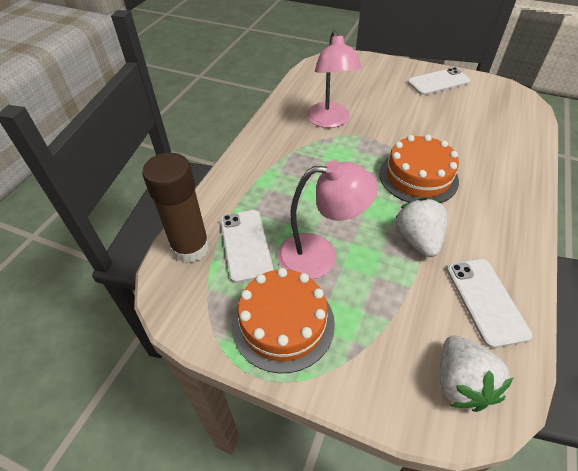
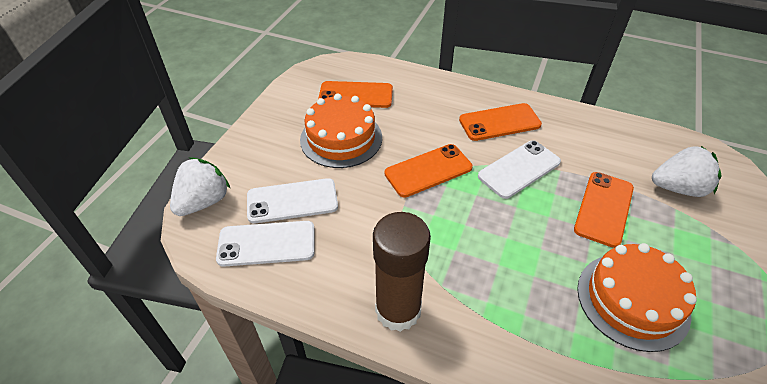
orange phone: 0 -> 4
pink lamp: 2 -> 0

